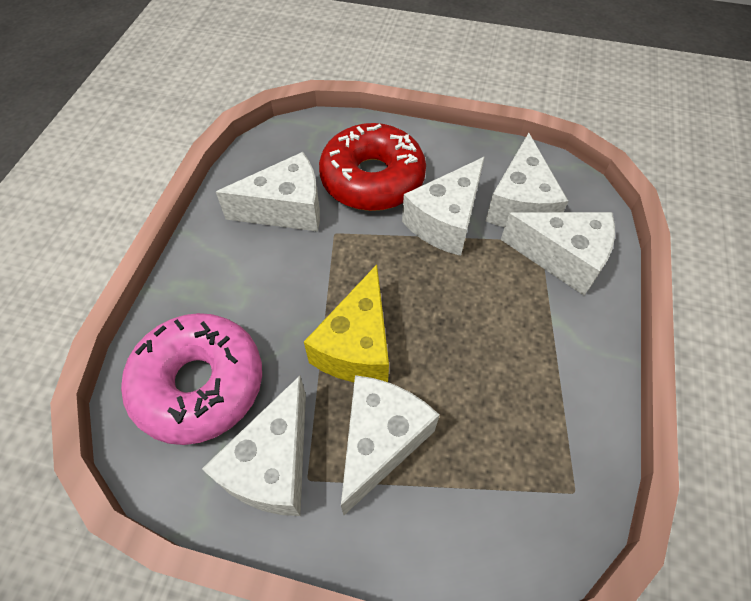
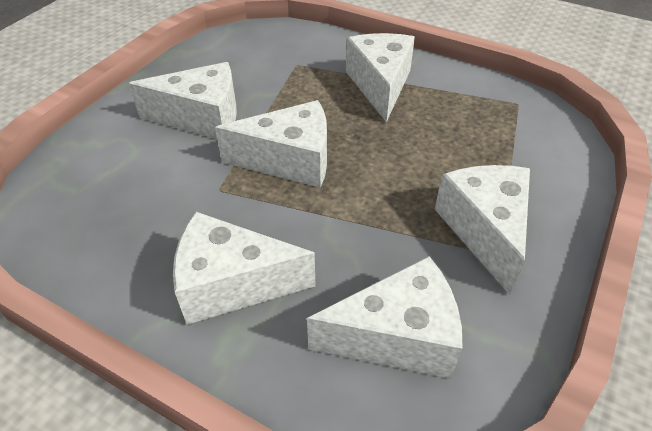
pink donut: 1 -> 0
red donut: 1 -> 0
yellow cheese: 1 -> 0

